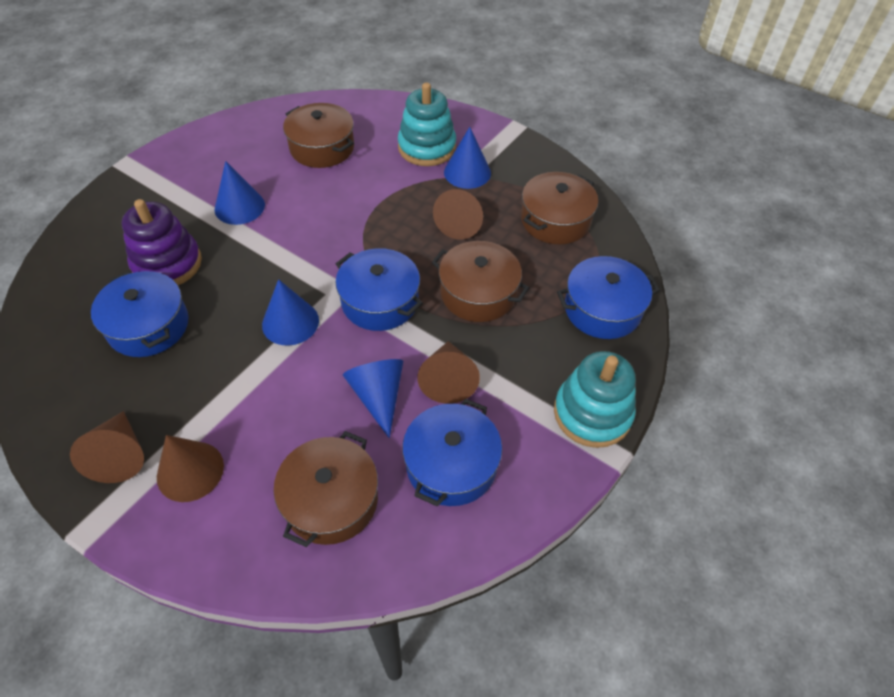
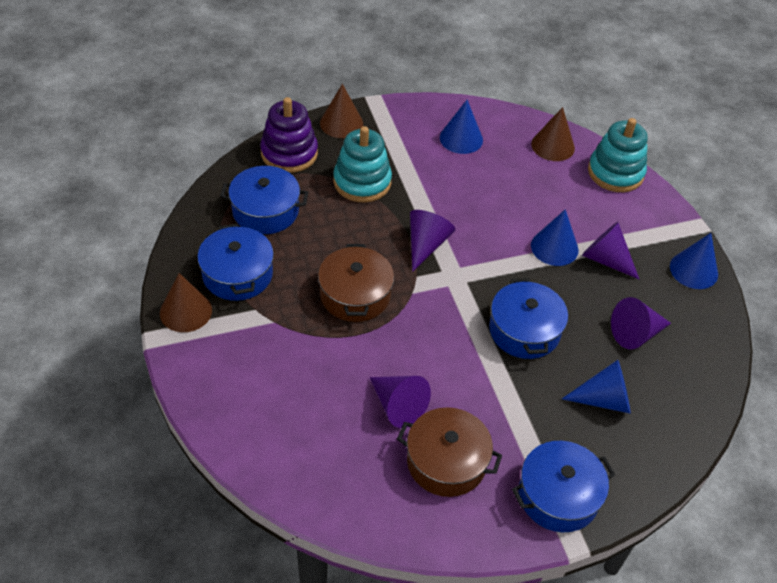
brown cone: 4 -> 3
brown pot: 4 -> 2
purple cone: 0 -> 4

